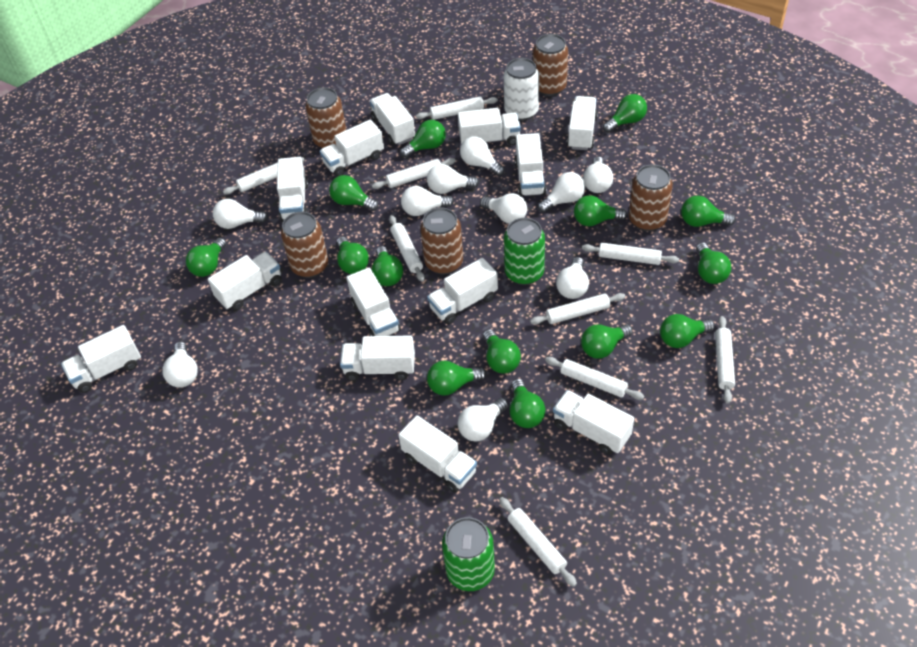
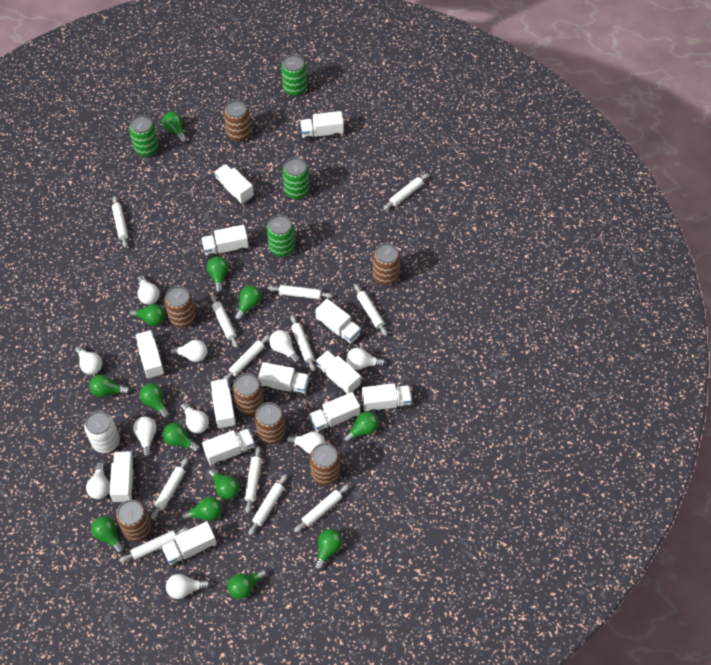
brown can: 5 -> 7
green can: 2 -> 4
green light bulb: 14 -> 13
white rolling pin: 9 -> 12

